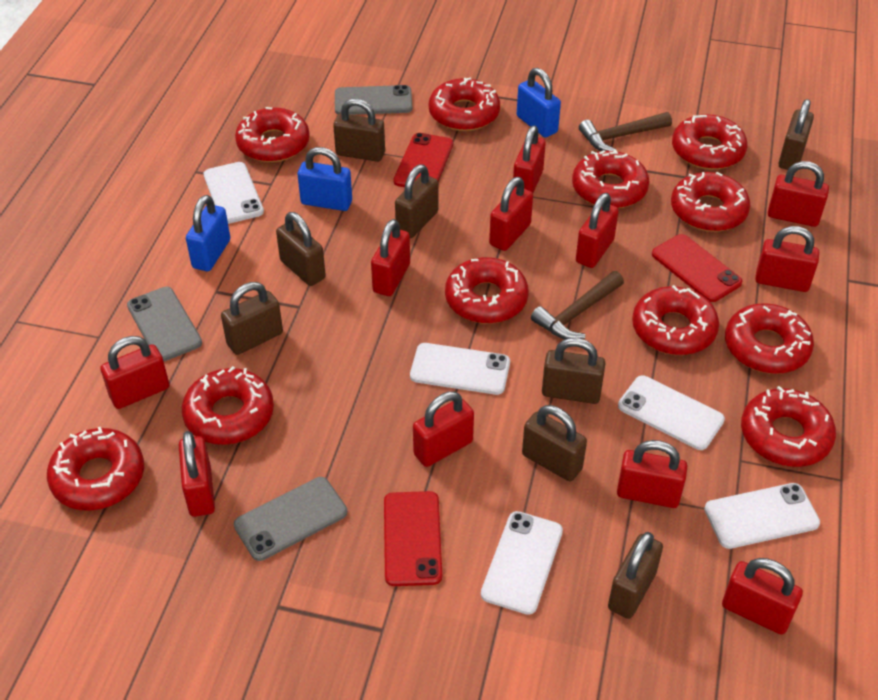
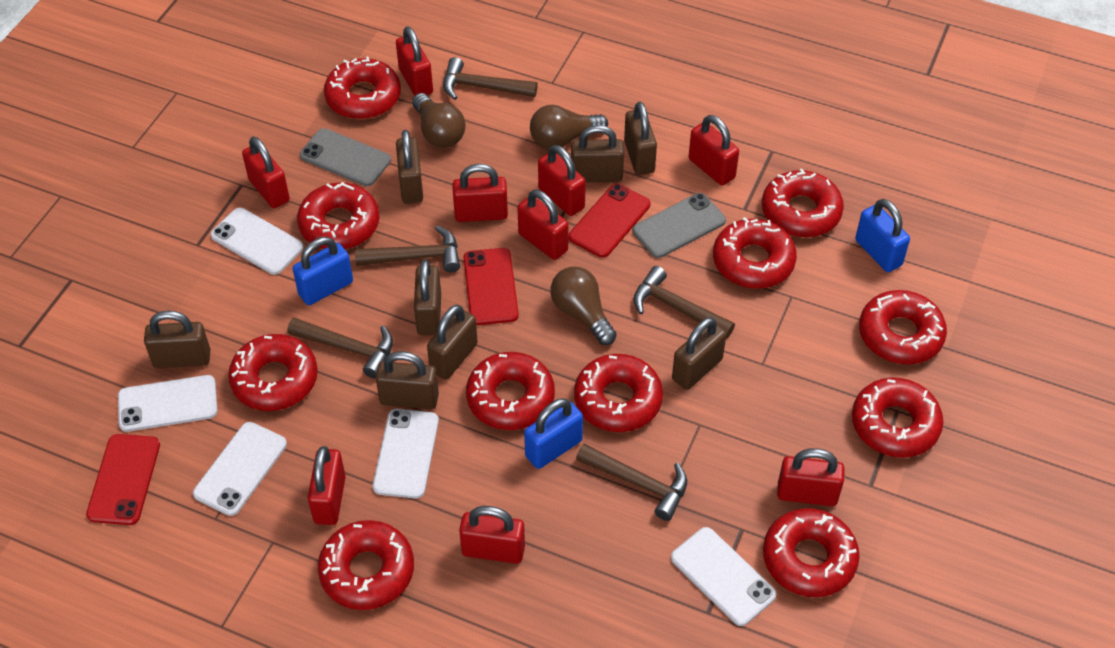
brown hammer: 2 -> 5
brown light bulb: 0 -> 3
grey phone: 3 -> 2
red padlock: 11 -> 9

